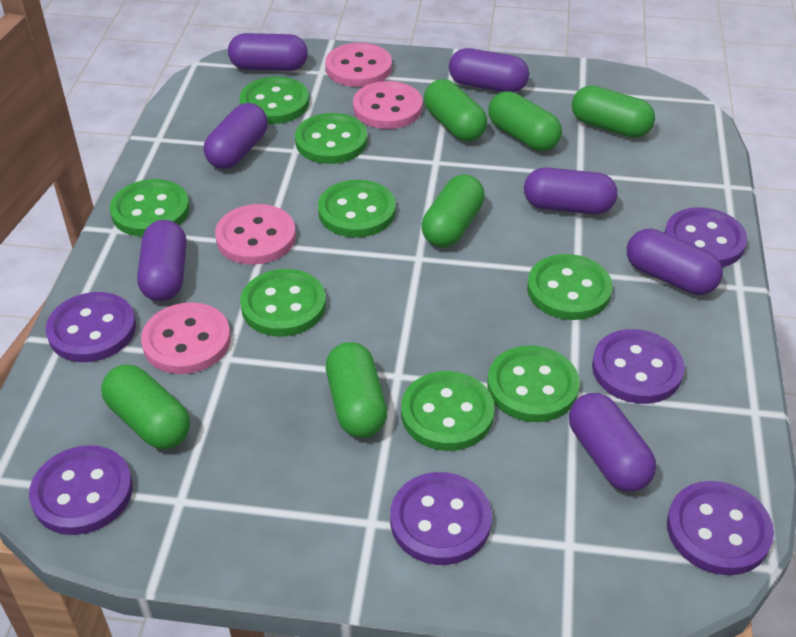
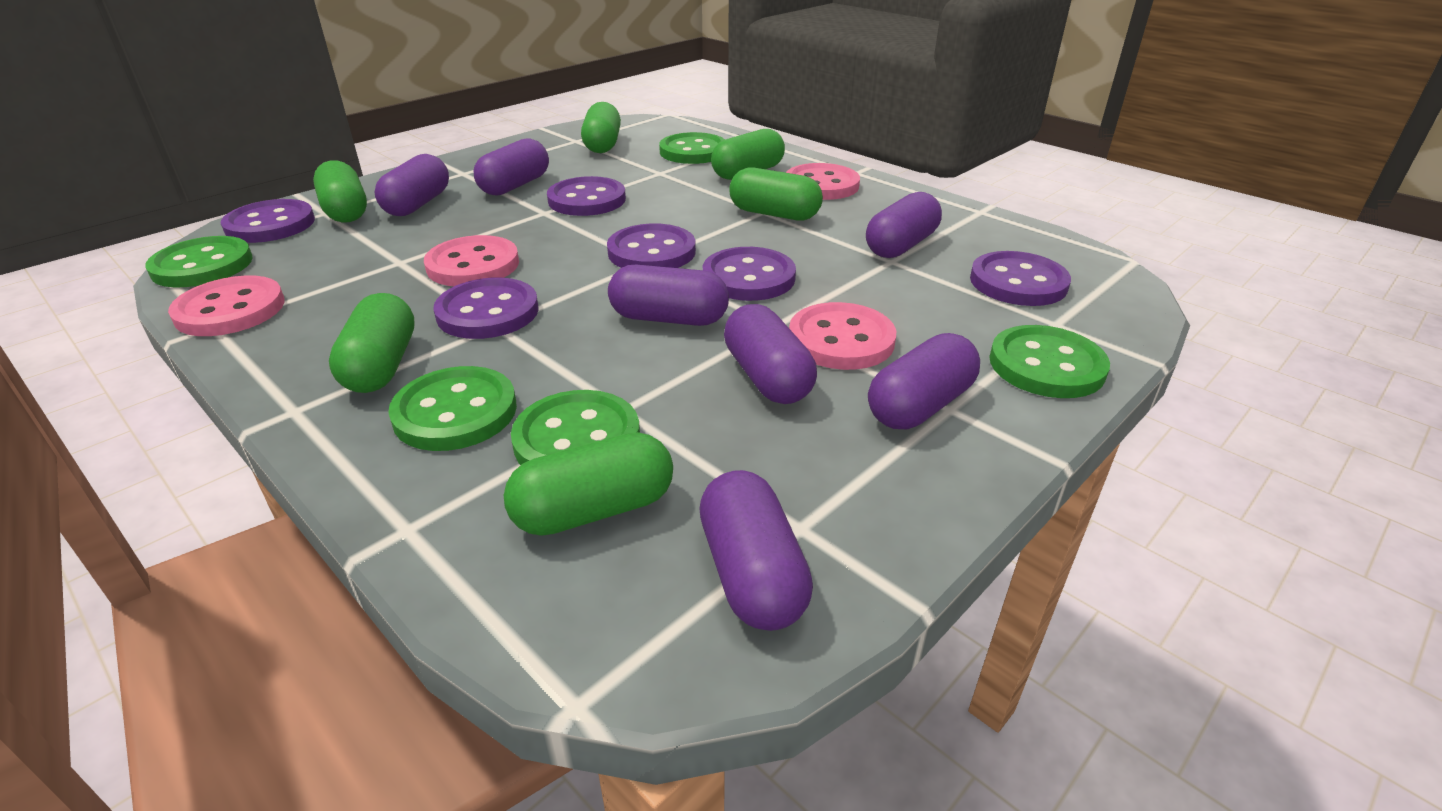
green button: 8 -> 5

